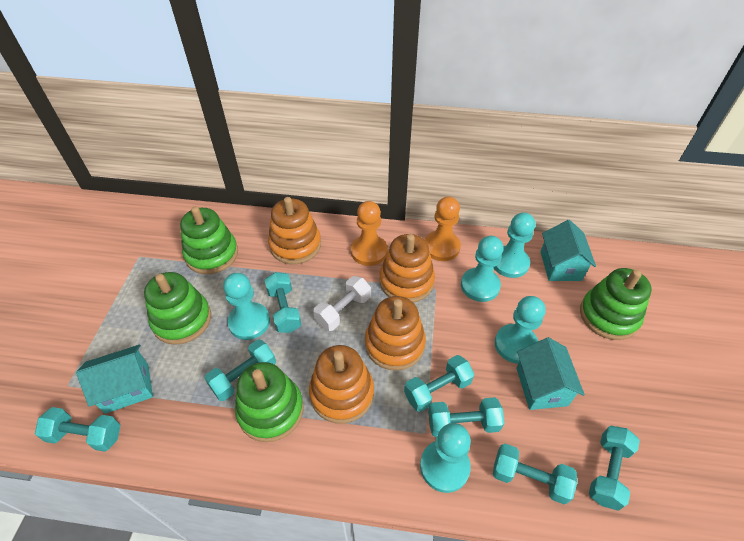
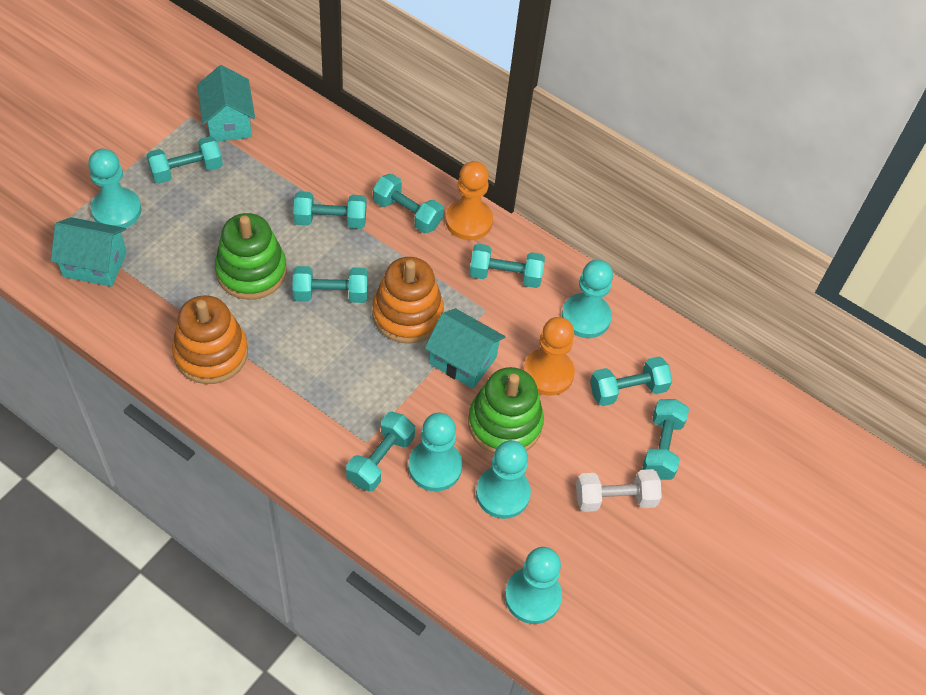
green stacking toy: 4 -> 2
orange stacking toy: 4 -> 2
turquoise dumbbell: 7 -> 8

